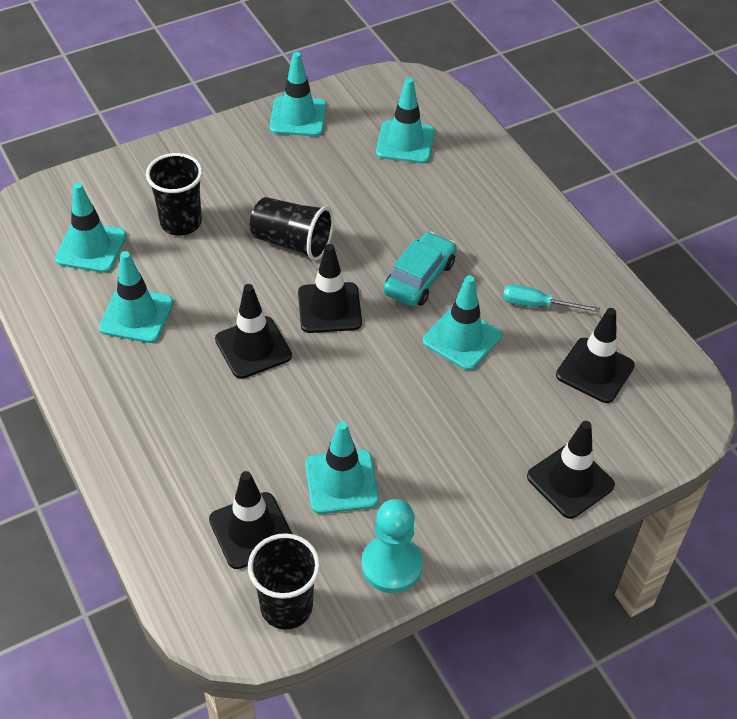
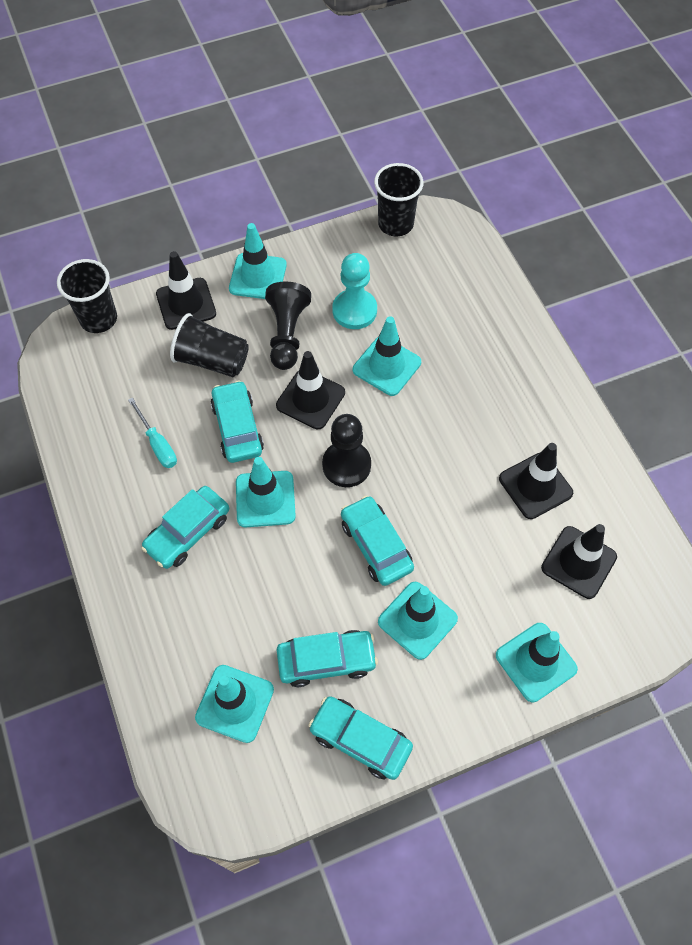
black pawn: 0 -> 2
black traffic cone: 5 -> 4
turquoise car: 1 -> 5

